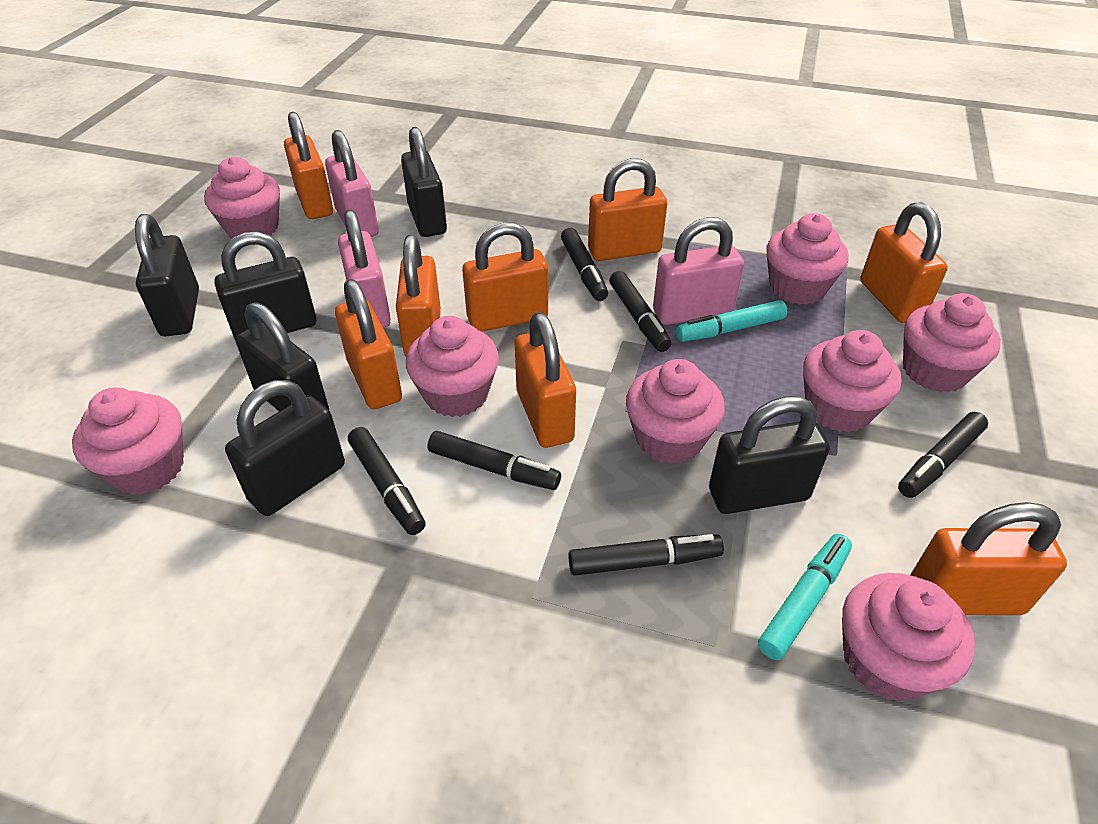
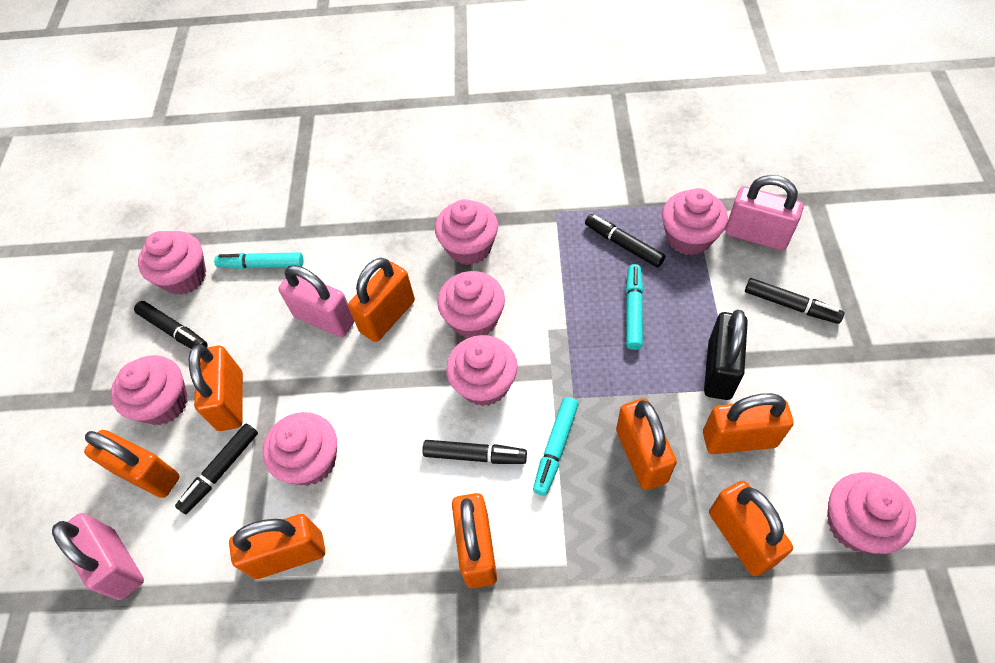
black marker: 6 -> 5
black padlock: 6 -> 1
turquoise marker: 2 -> 3

